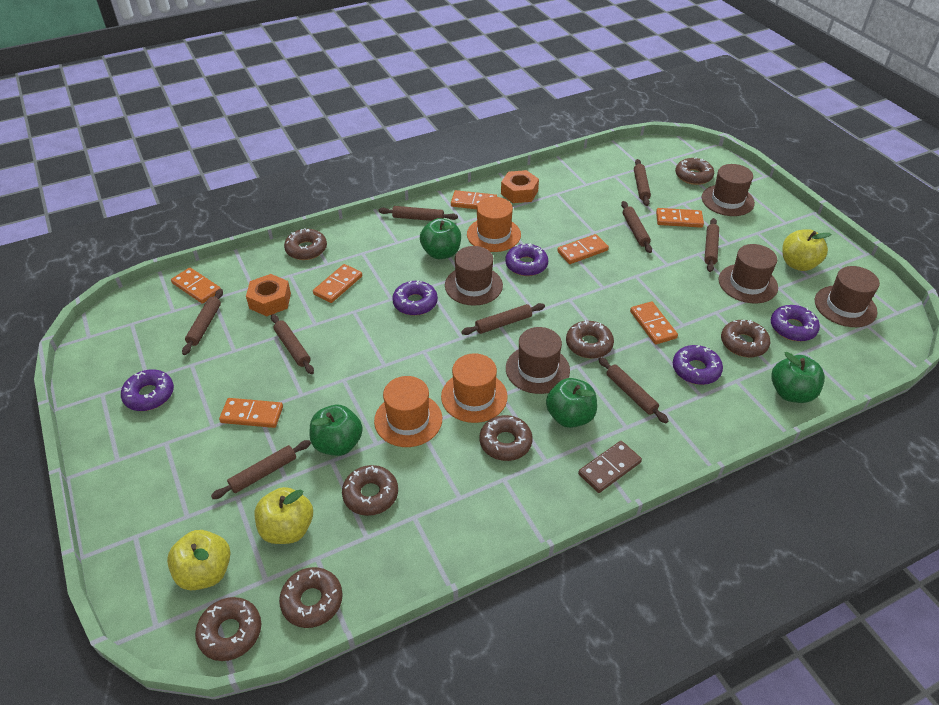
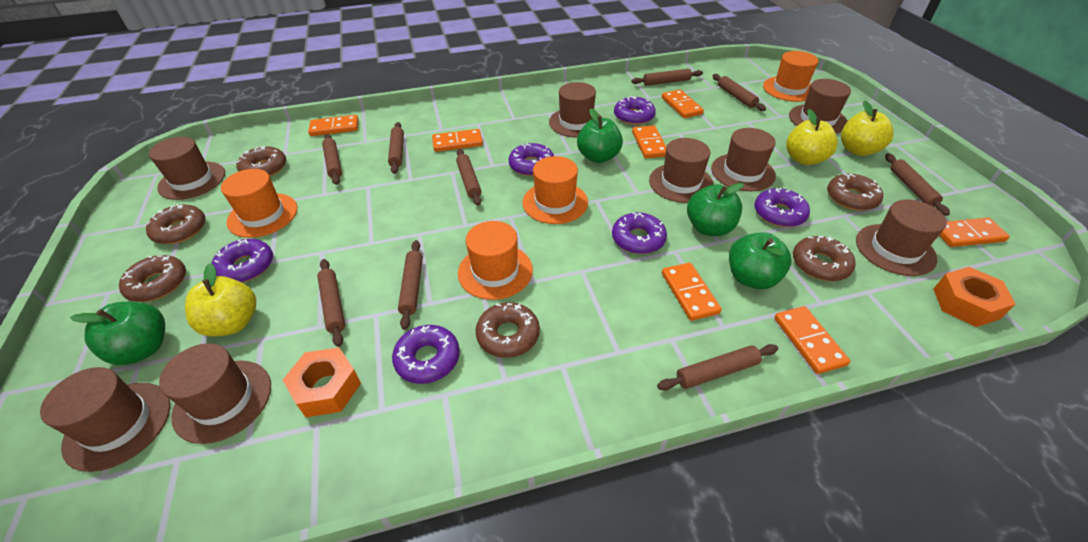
brown domino: 1 -> 0
brown donut: 8 -> 6
brown hat: 5 -> 8
orange hat: 3 -> 4
purple donut: 5 -> 6

